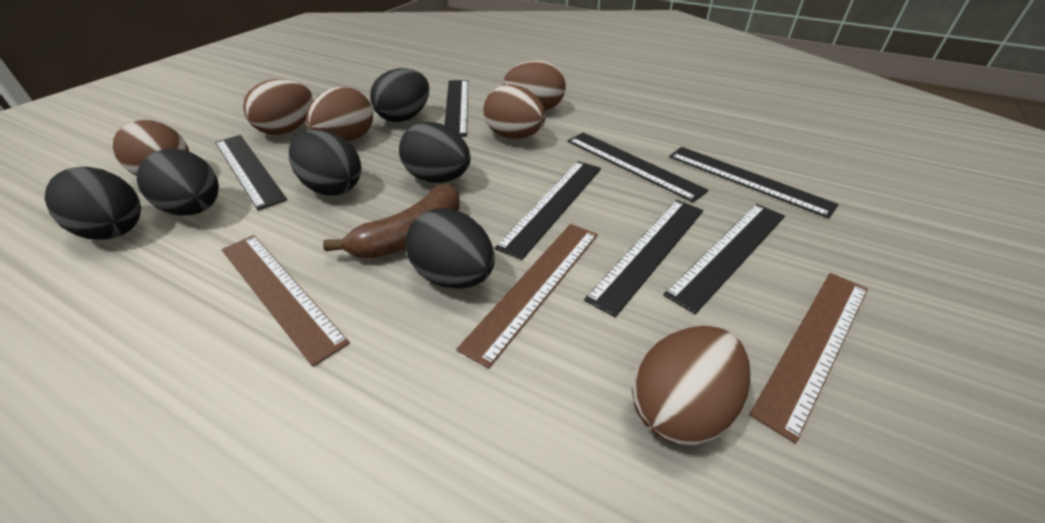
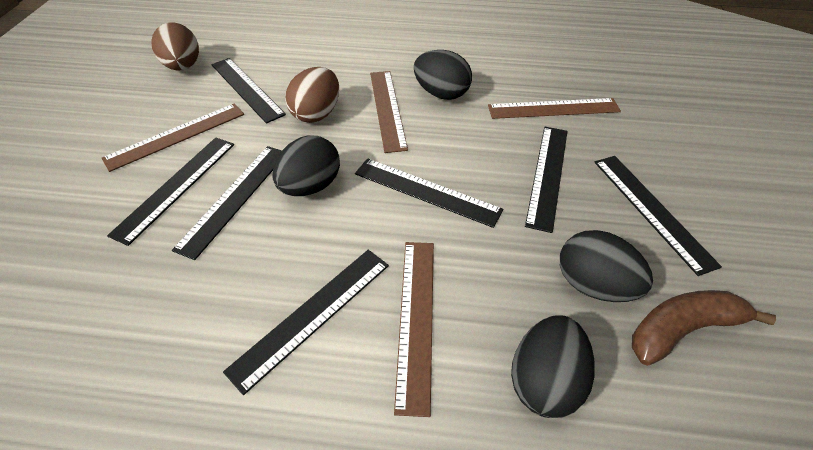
black egg: 6 -> 4
brown egg: 6 -> 2
brown ruler: 3 -> 4

